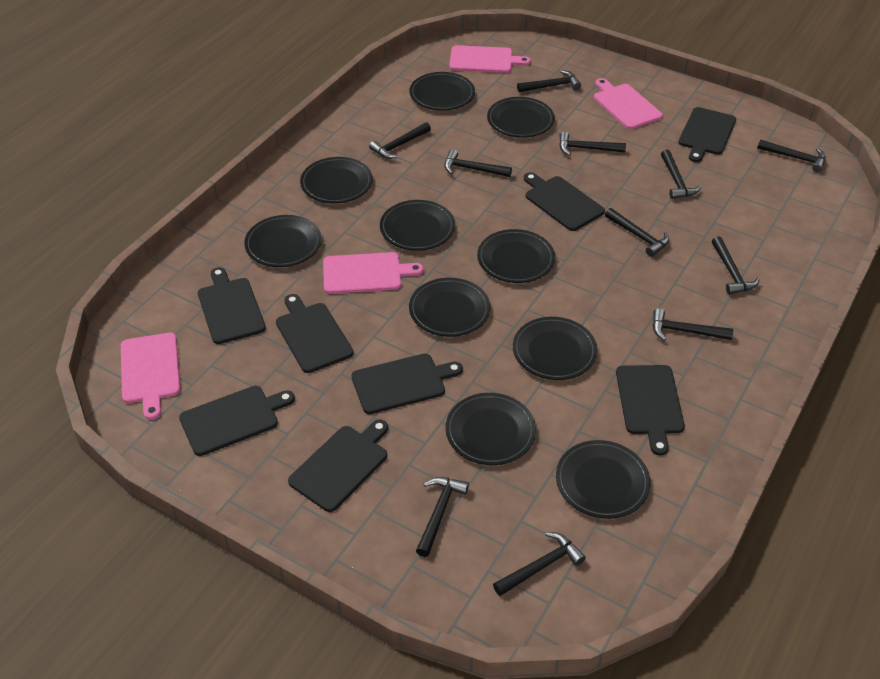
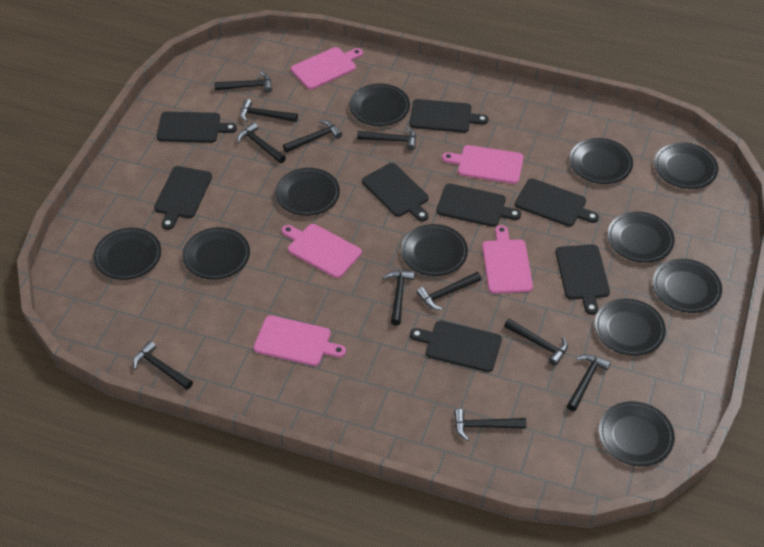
black plate: 10 -> 11
pink cutting board: 4 -> 5

